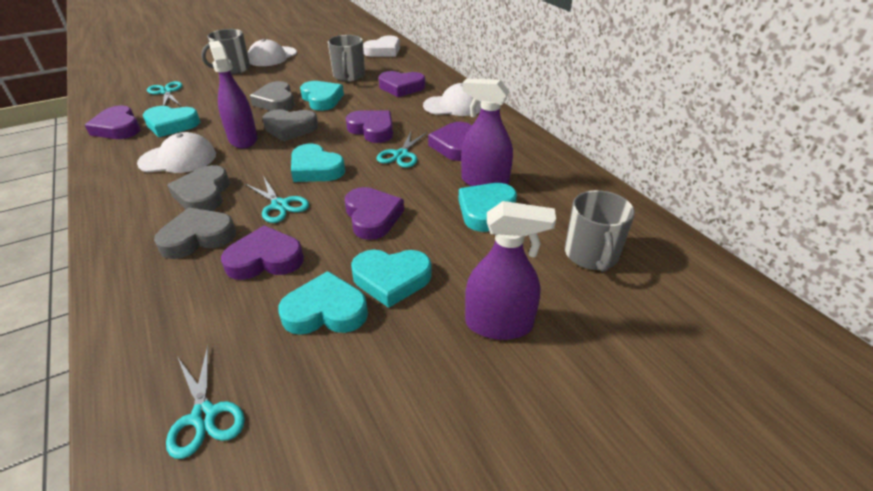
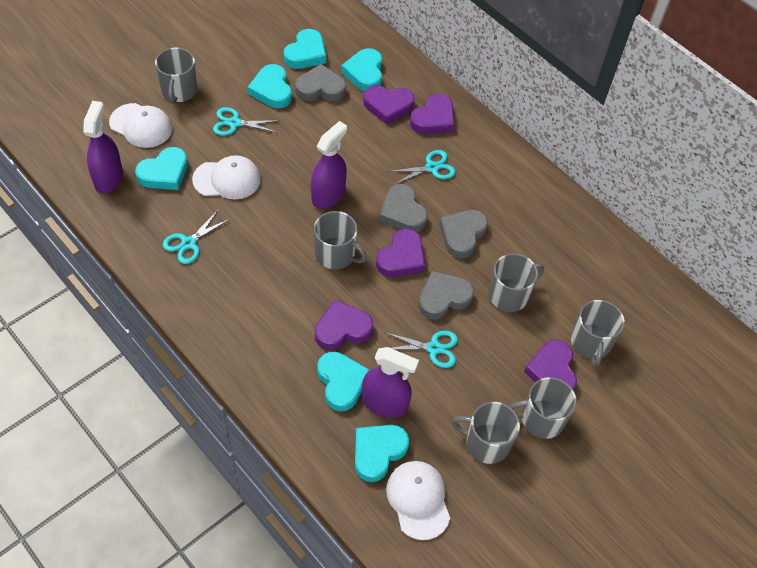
grey mug: 3 -> 6
purple heart: 6 -> 5
white heart: 1 -> 0

